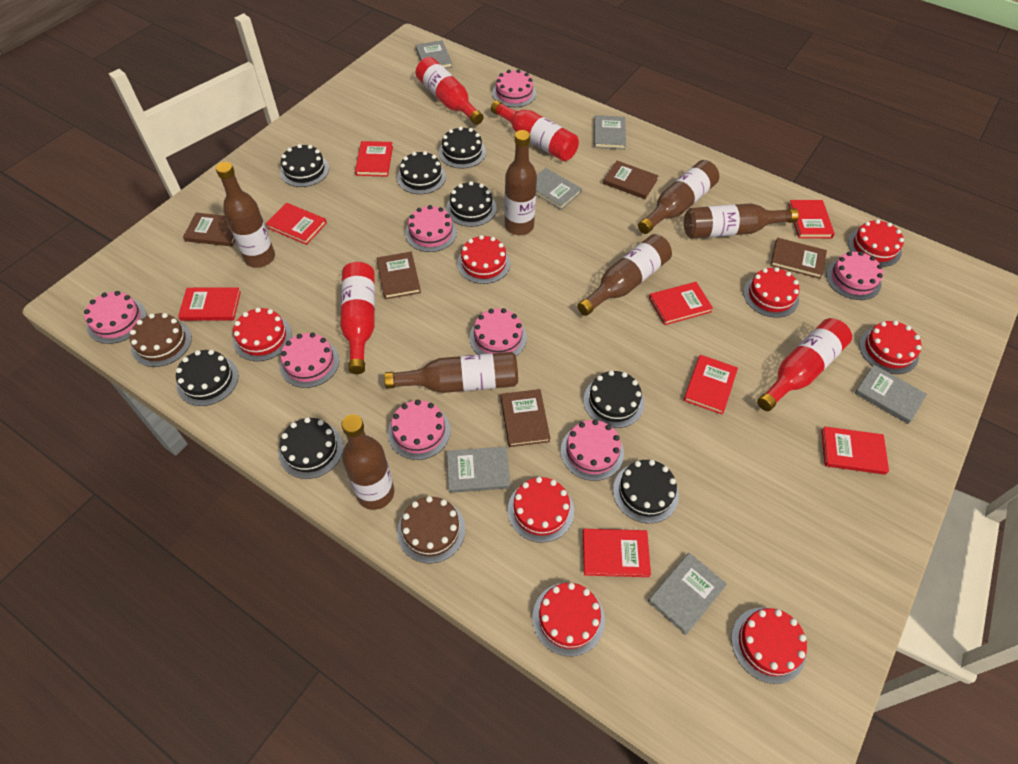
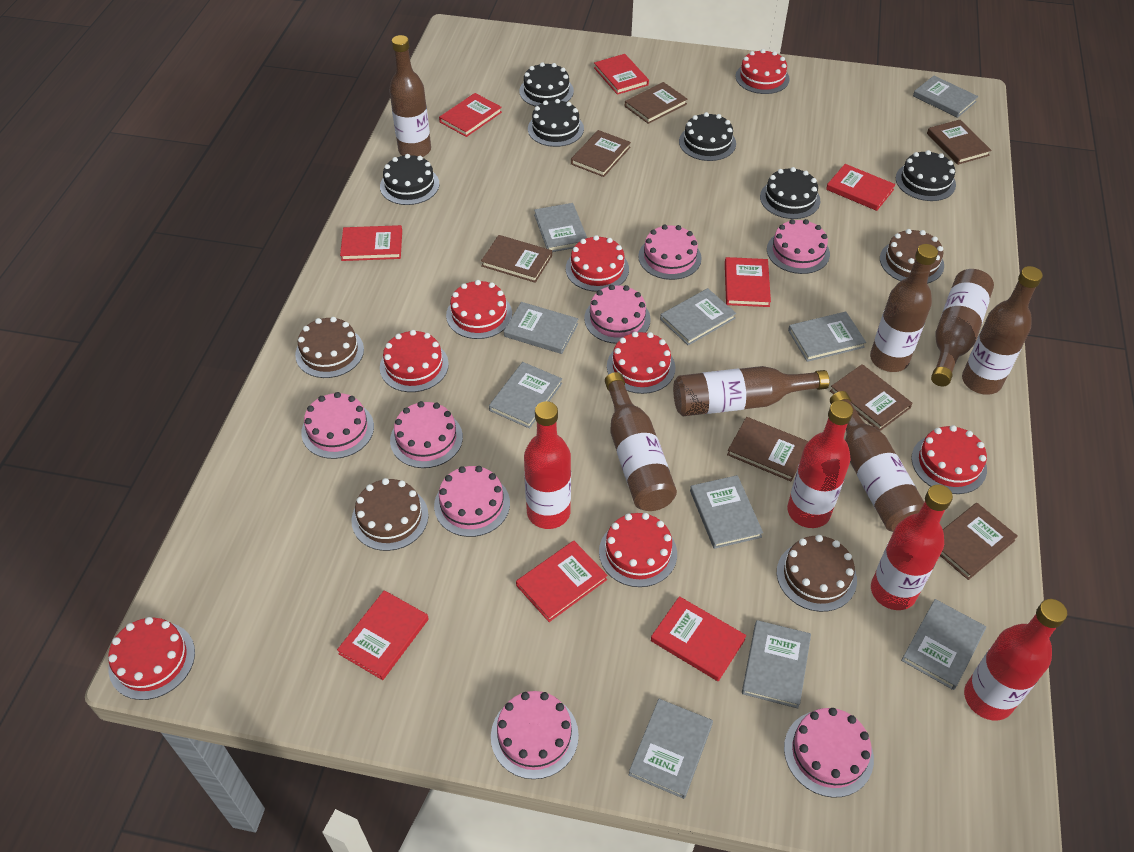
black cake: 8 -> 6
brown book: 5 -> 7
brown cake: 2 -> 4
grey book: 6 -> 10

